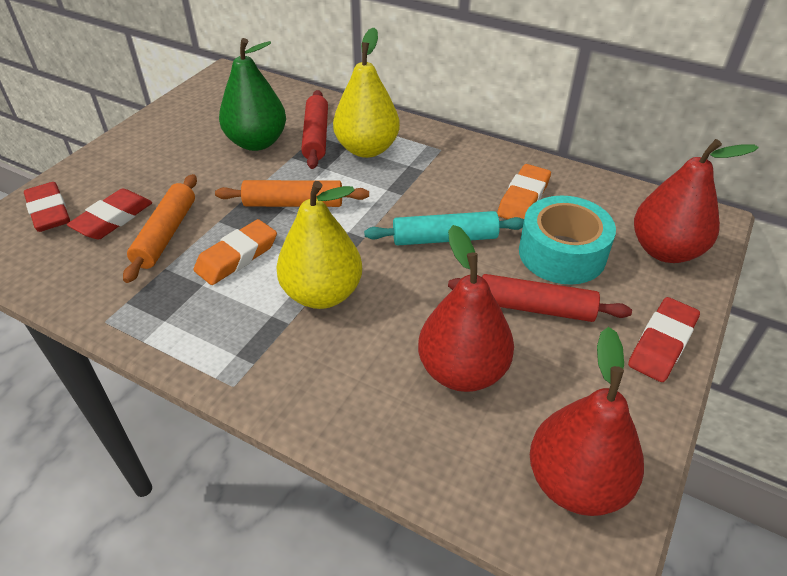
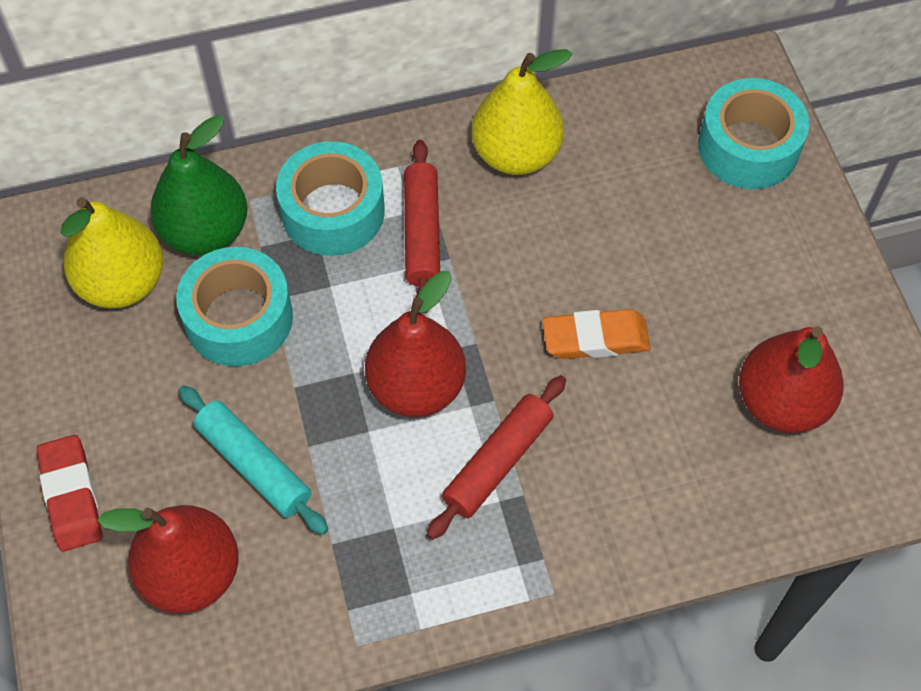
orange eraser: 2 -> 1
orange rolling pin: 2 -> 0
red eraser: 3 -> 1
turquoise tape: 1 -> 3

